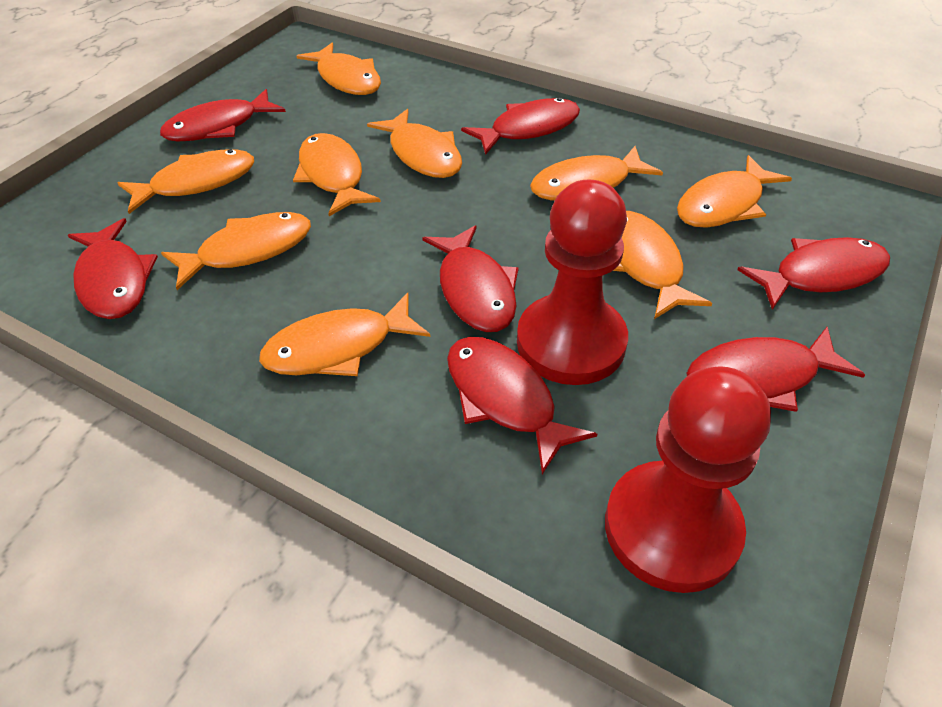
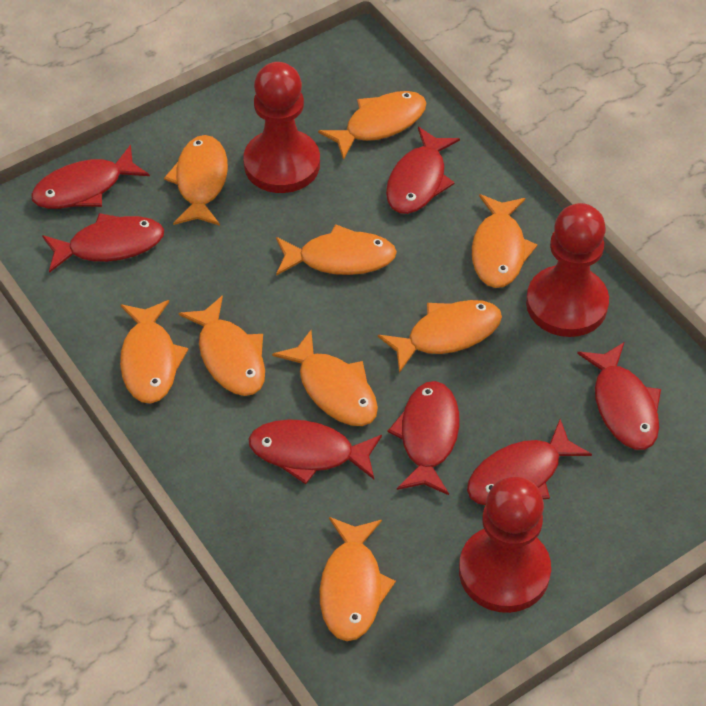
red pawn: 2 -> 3

